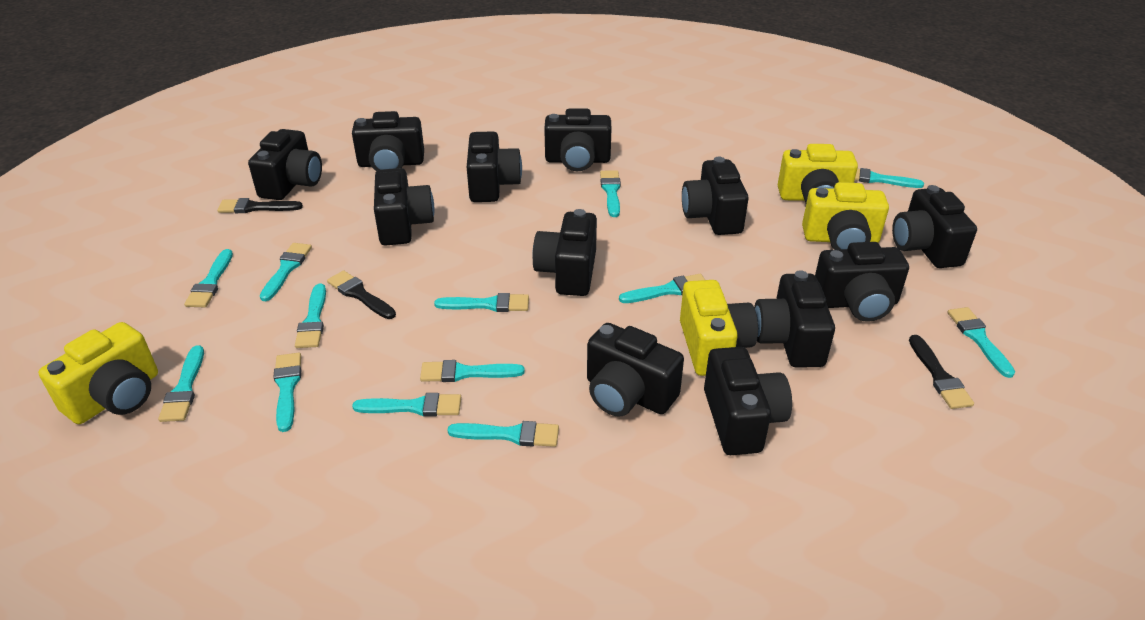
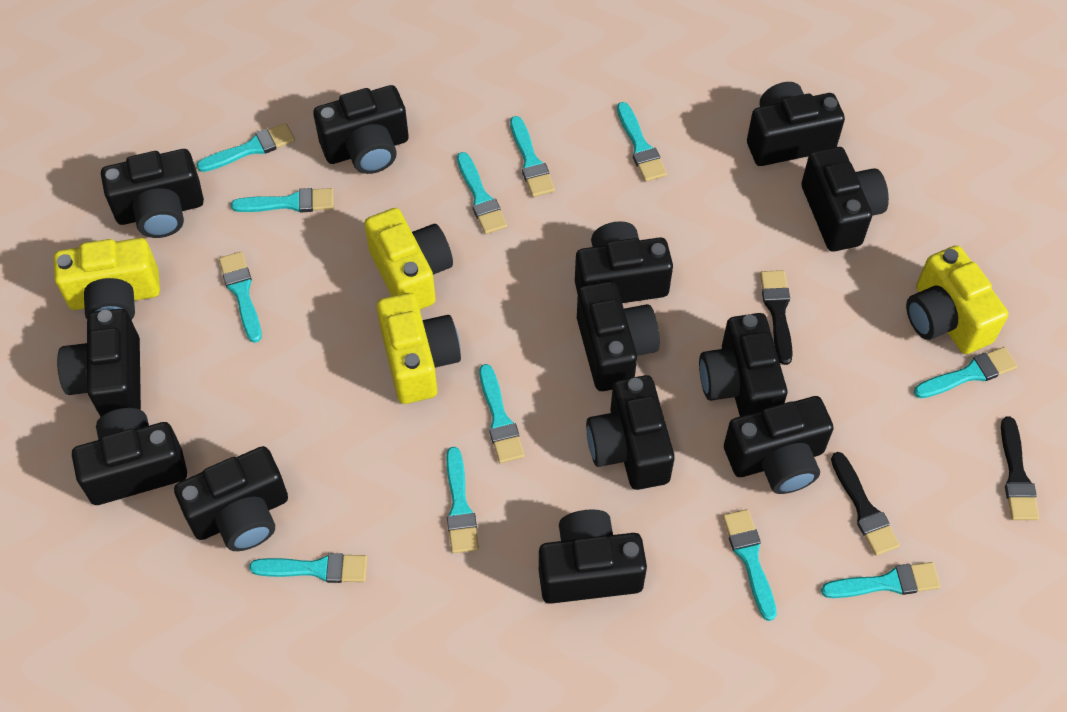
black camera: 12 -> 13
turquoise brush: 13 -> 12

